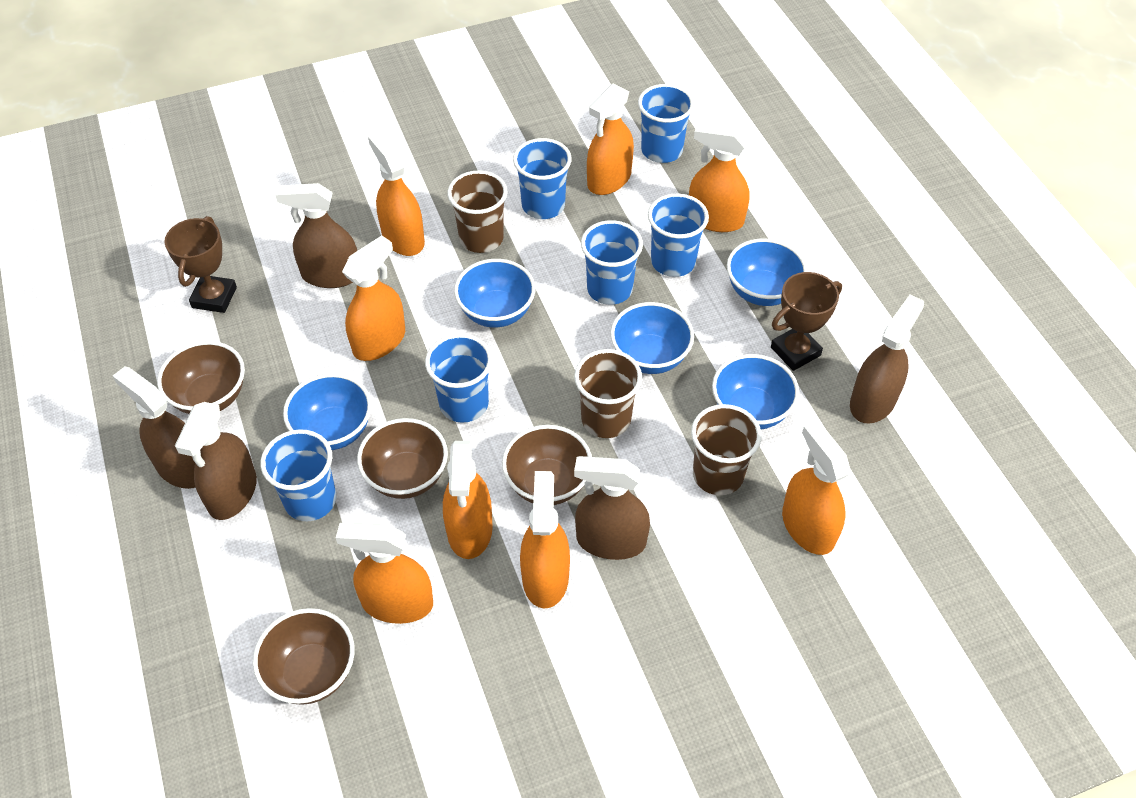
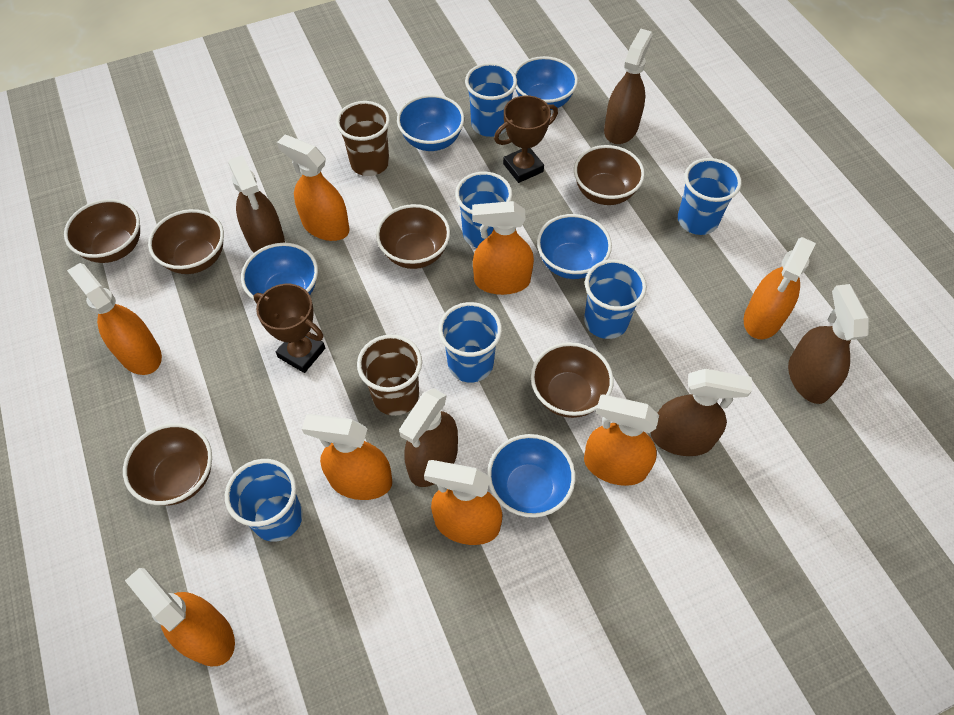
brown bowl: 4 -> 6
brown cup: 3 -> 2

